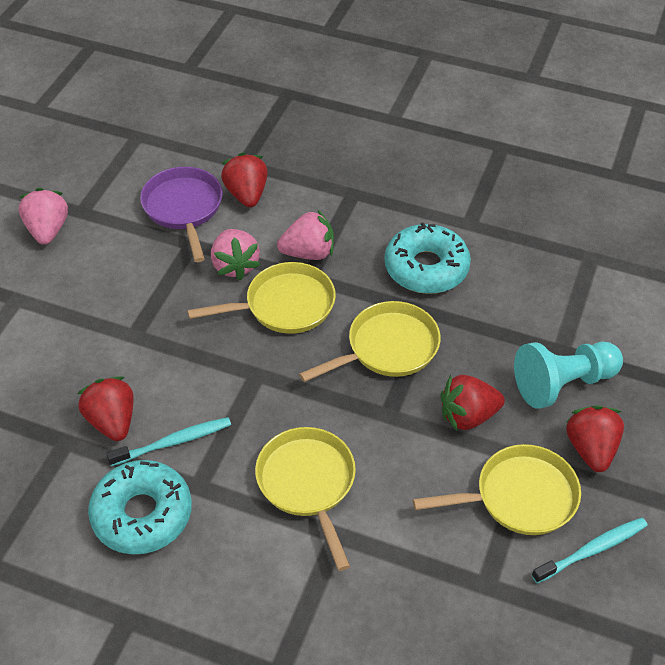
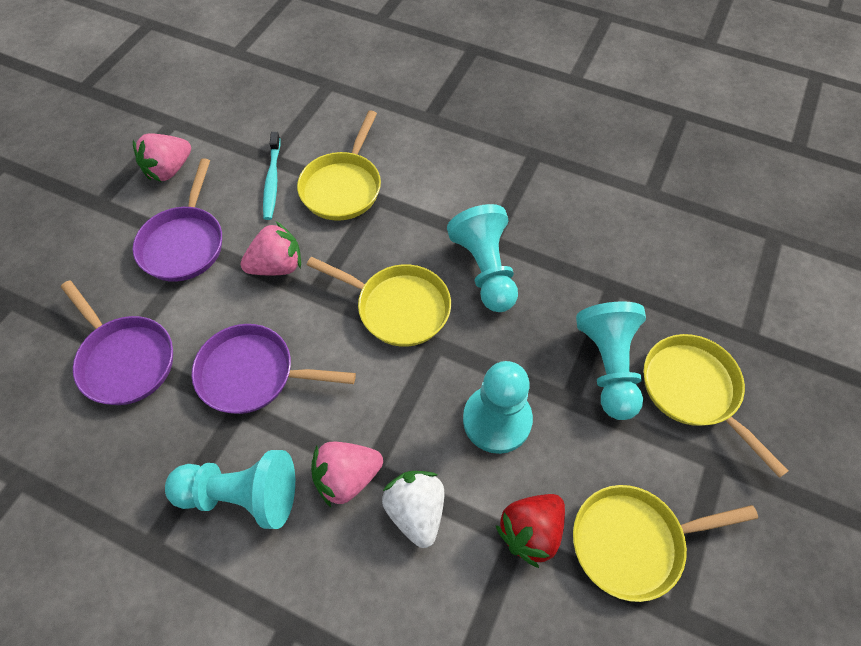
purple pan: 1 -> 3
red strawberry: 4 -> 1
turquoise donut: 2 -> 0
turquoise pawn: 1 -> 4
turquoise toothbrush: 2 -> 1
white strawberry: 0 -> 1

